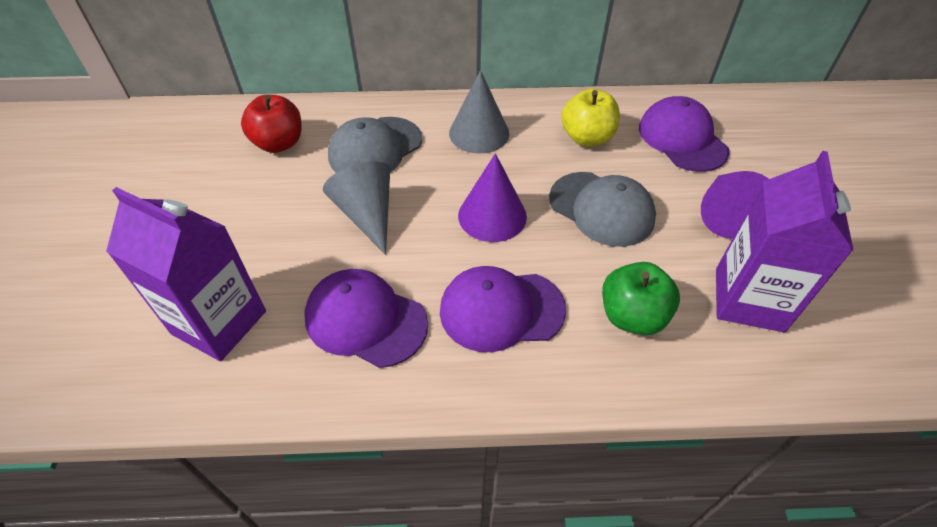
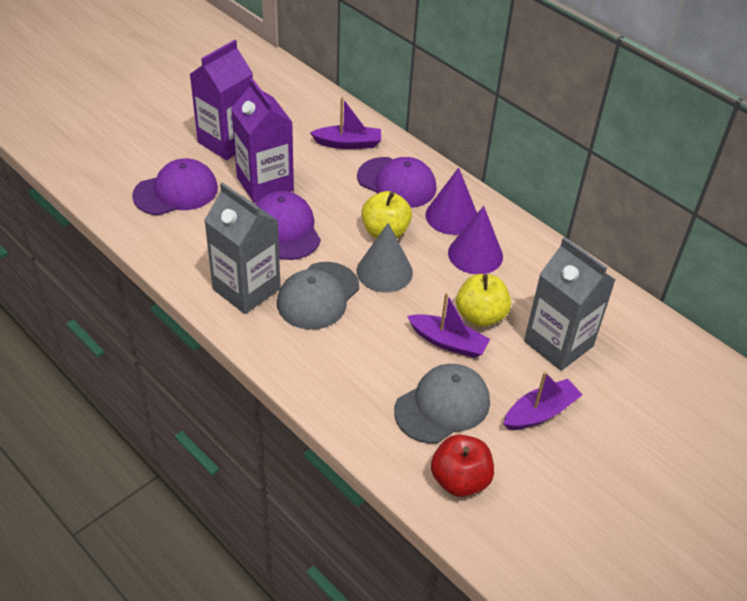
green apple: 1 -> 0
grey carton: 0 -> 2
grey cone: 2 -> 1
purple boat: 0 -> 3
yellow apple: 1 -> 2

